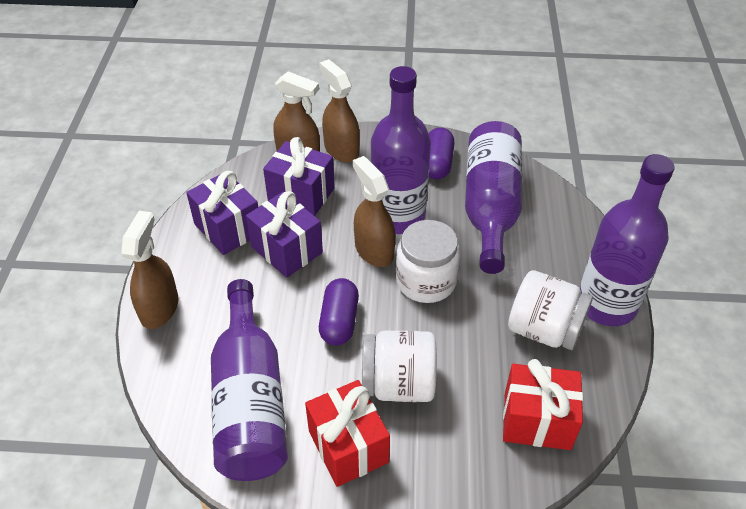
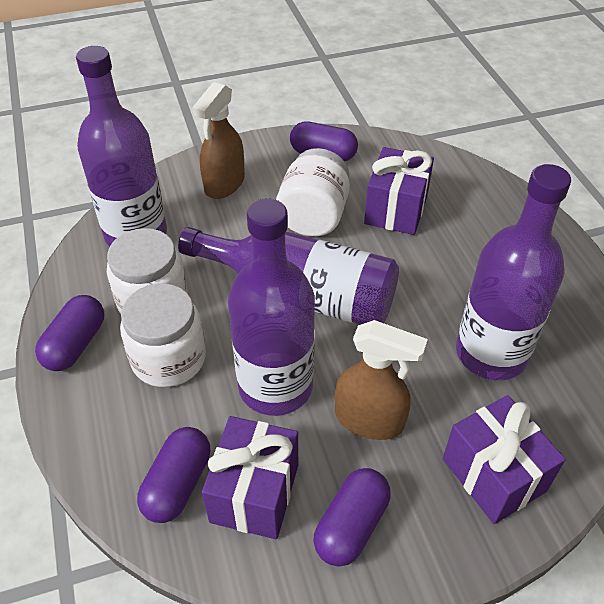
brown spray bottle: 4 -> 2
purple capsule: 2 -> 4
red gift: 2 -> 0

